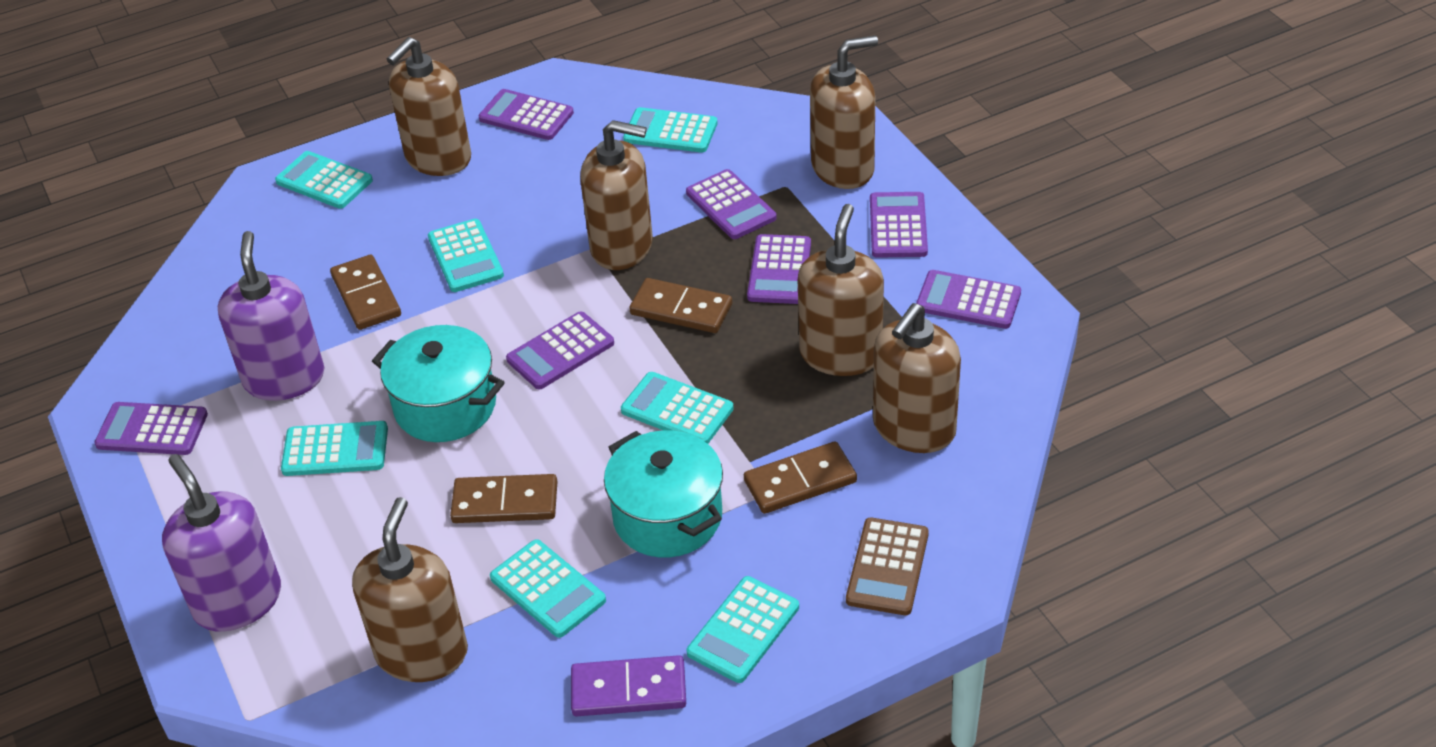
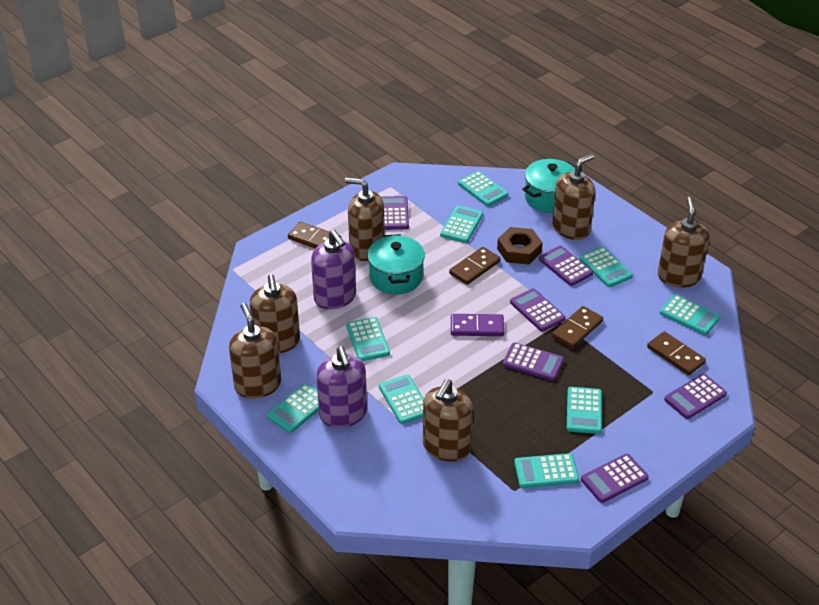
brown calculator: 1 -> 0
brown nut: 0 -> 1
purple calculator: 7 -> 6
turquoise calculator: 7 -> 9

